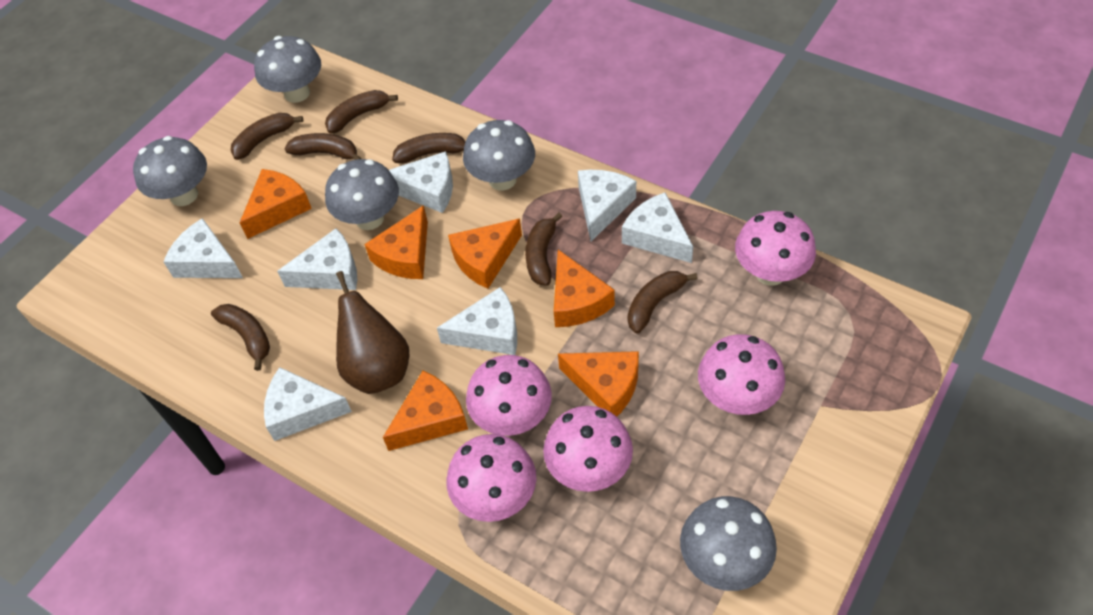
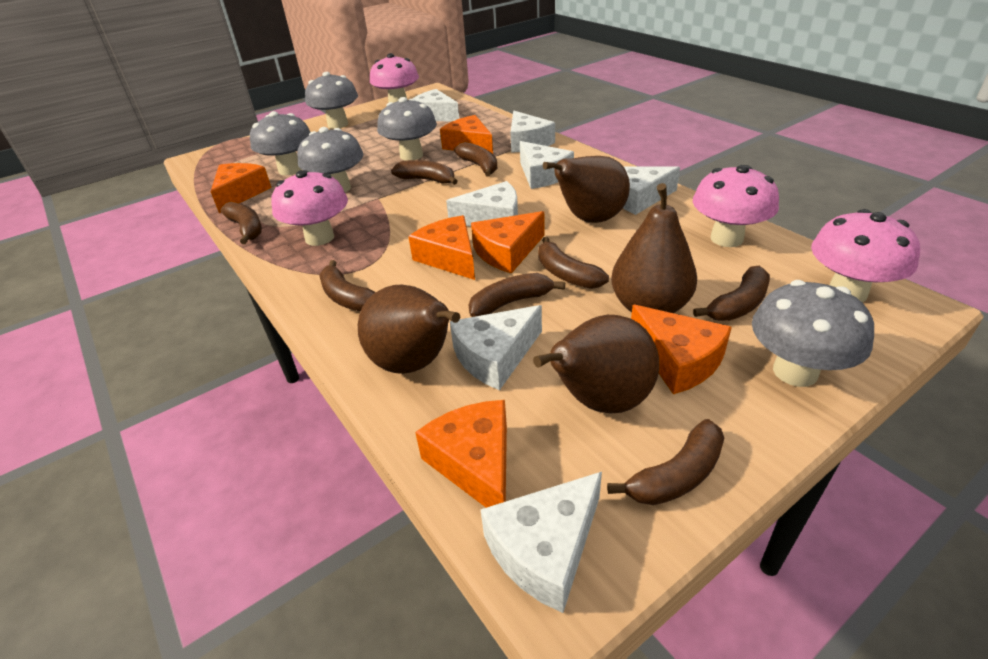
brown banana: 7 -> 8
brown pear: 1 -> 4
pink mushroom: 5 -> 4

